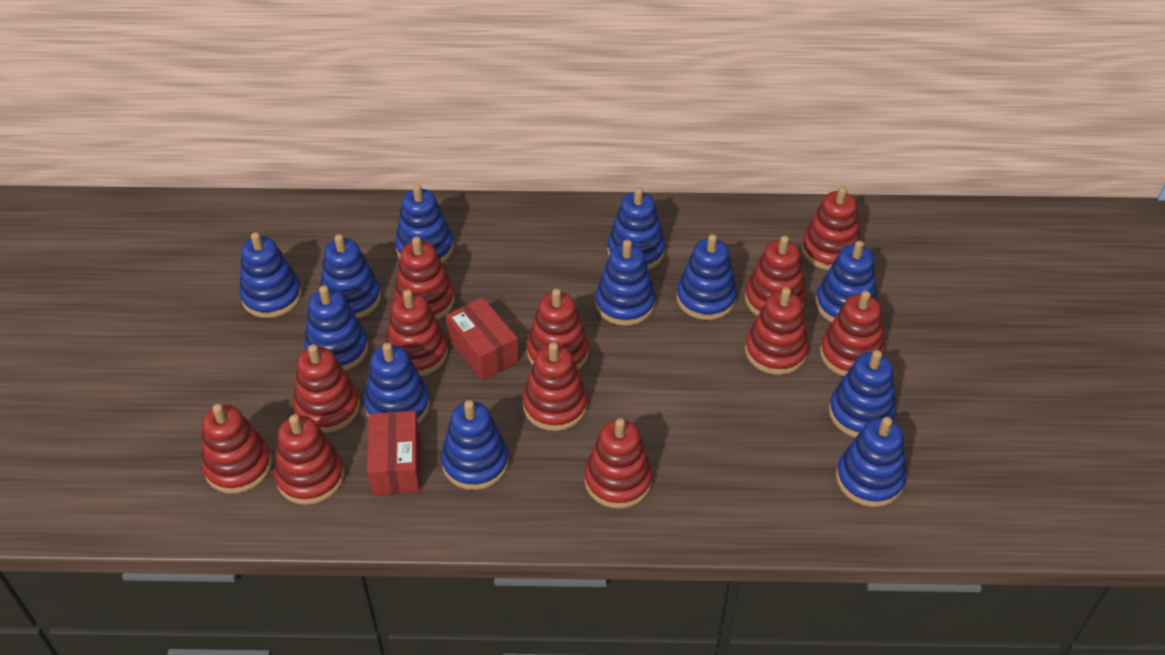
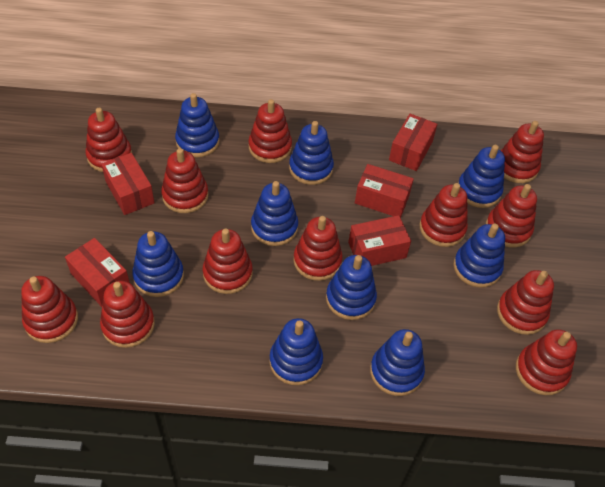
blue stacking toy: 12 -> 9
red box: 2 -> 5

